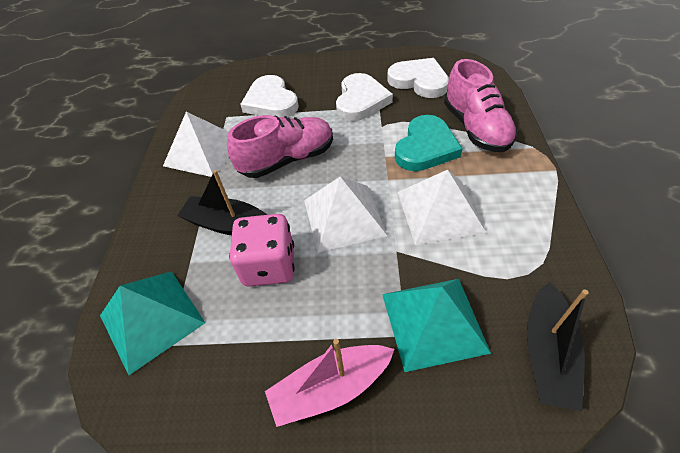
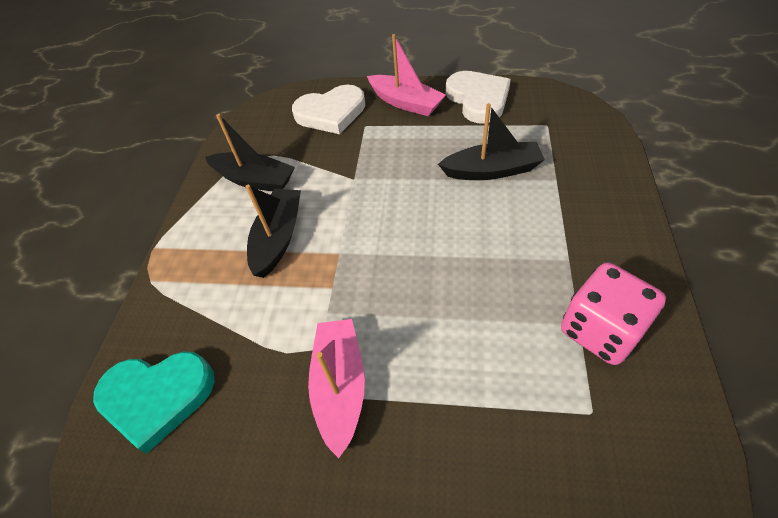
black boat: 2 -> 3
pink boat: 1 -> 2
pink shoe: 2 -> 0
turquoise pyramid: 2 -> 0
white heart: 3 -> 2
white pyramid: 3 -> 0

